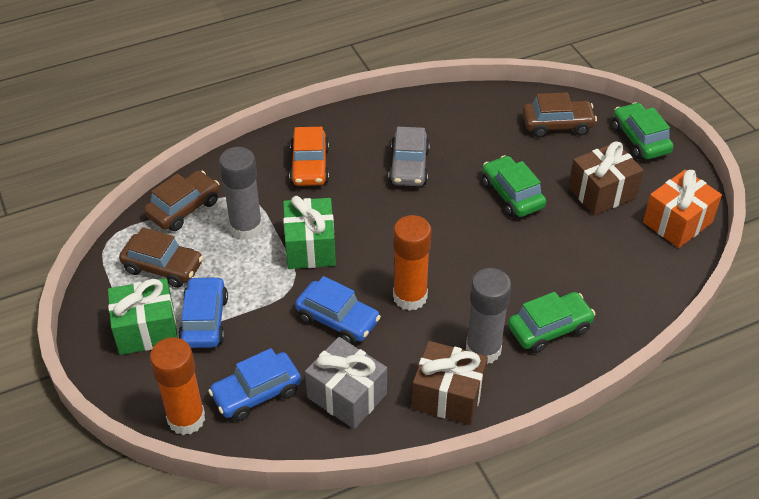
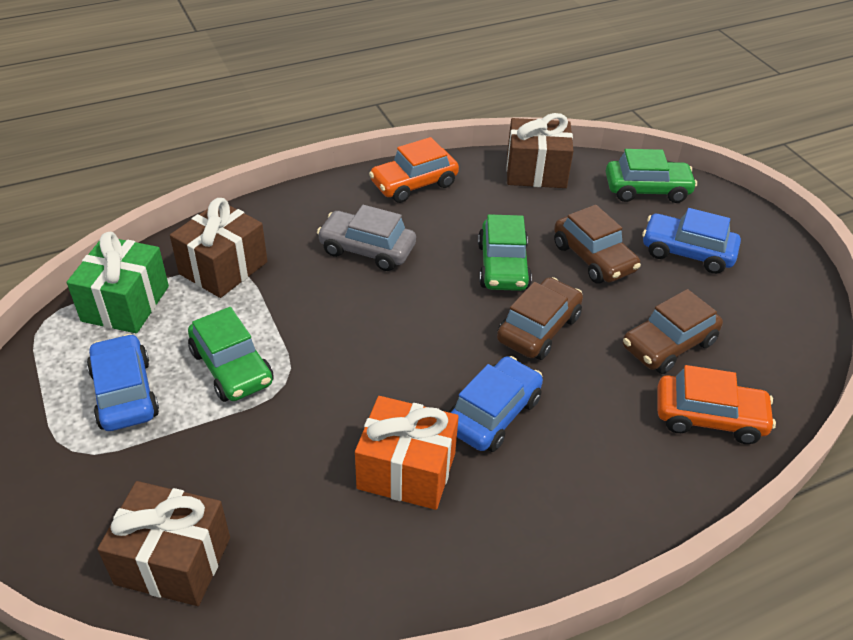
brown gift: 2 -> 3
green gift: 2 -> 1
grey gift: 1 -> 0
grey glue stick: 2 -> 0
orange car: 1 -> 2
orange glue stick: 2 -> 0

